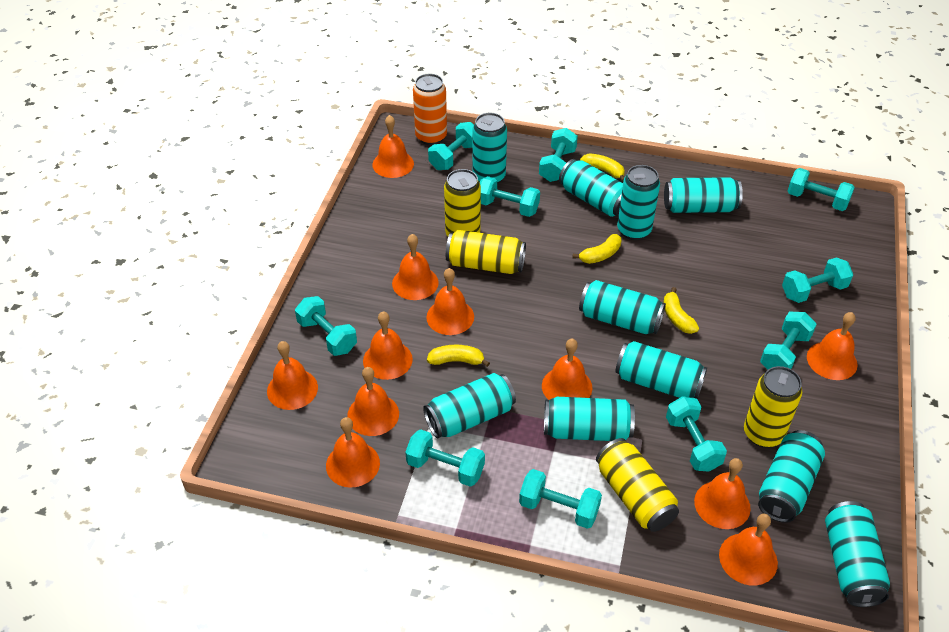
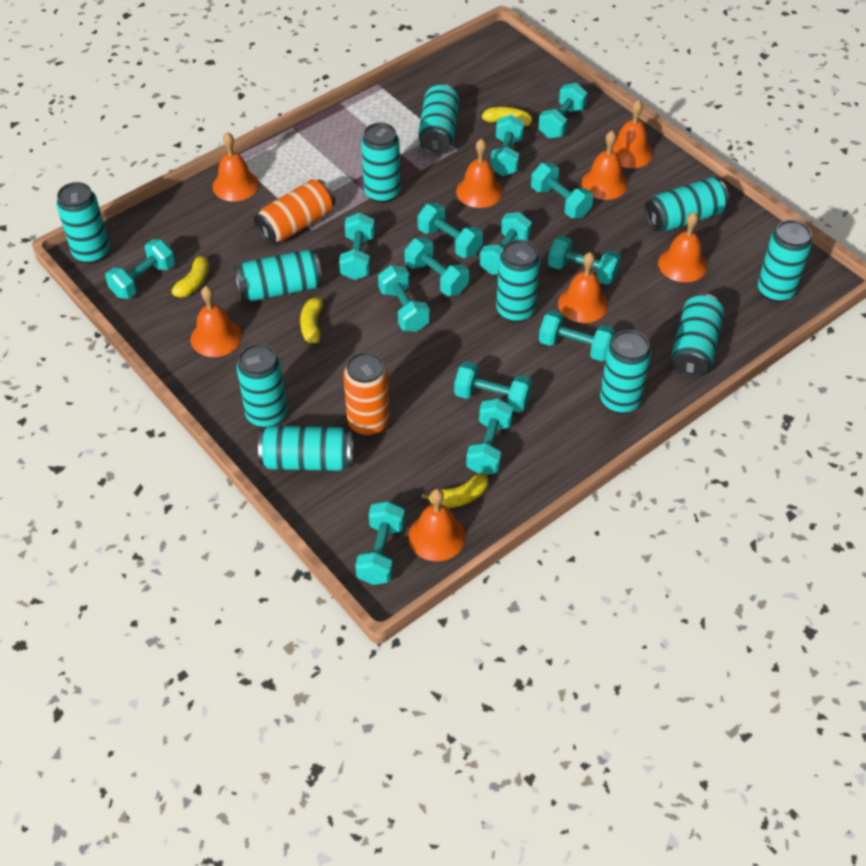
orange bell: 11 -> 8
orange can: 1 -> 2
turquoise can: 10 -> 11
turquoise dumbbell: 10 -> 14
yellow can: 4 -> 0

